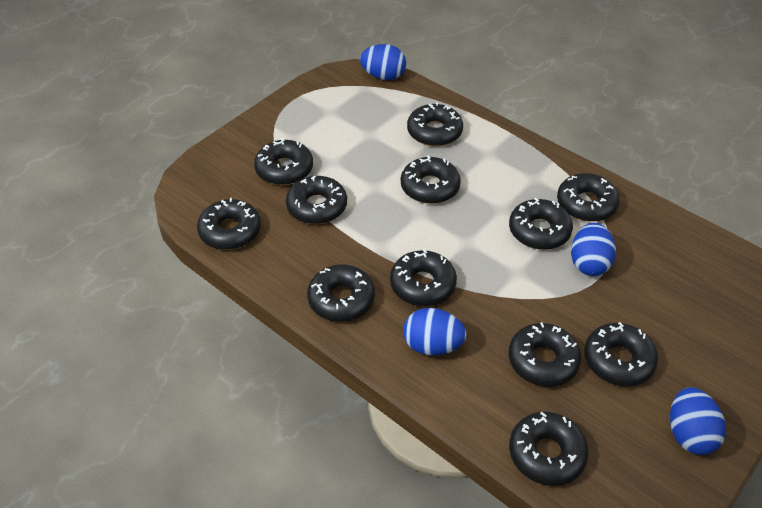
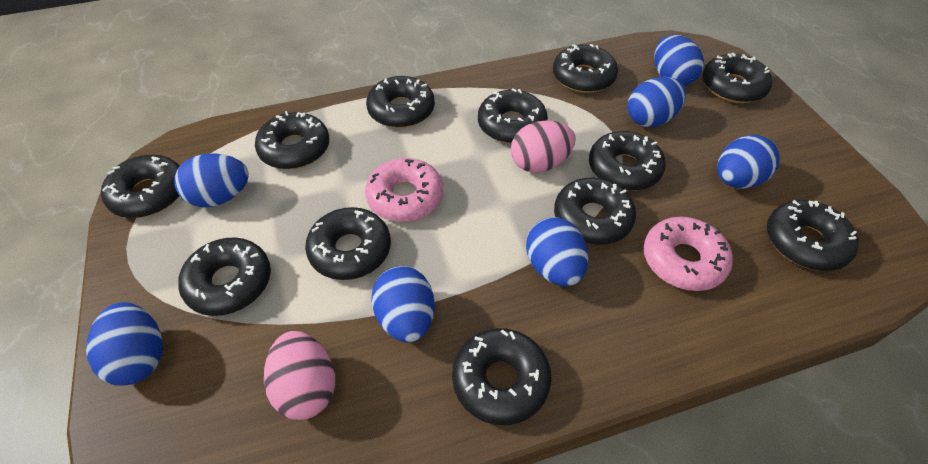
blue egg: 4 -> 7
pink donut: 0 -> 2
pink egg: 0 -> 2

